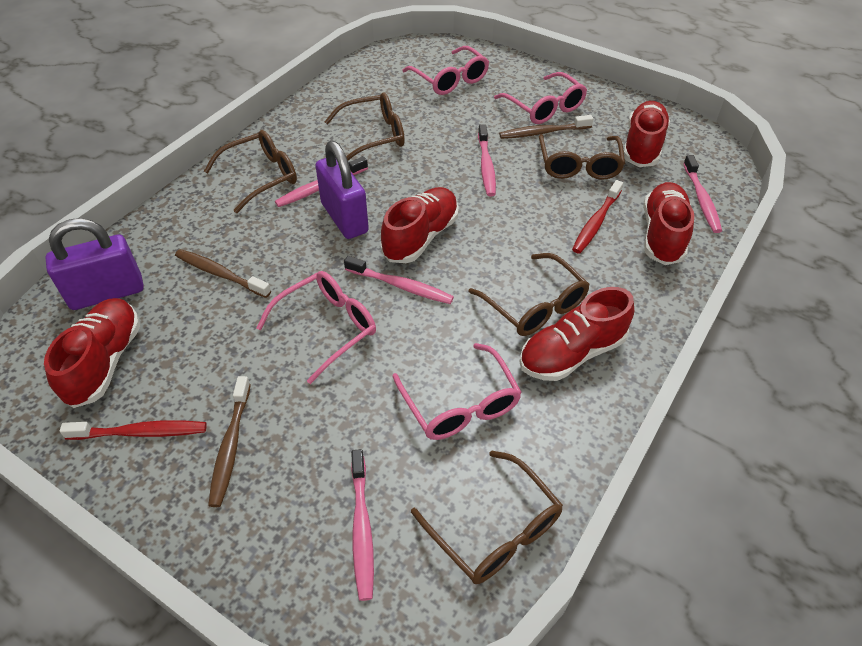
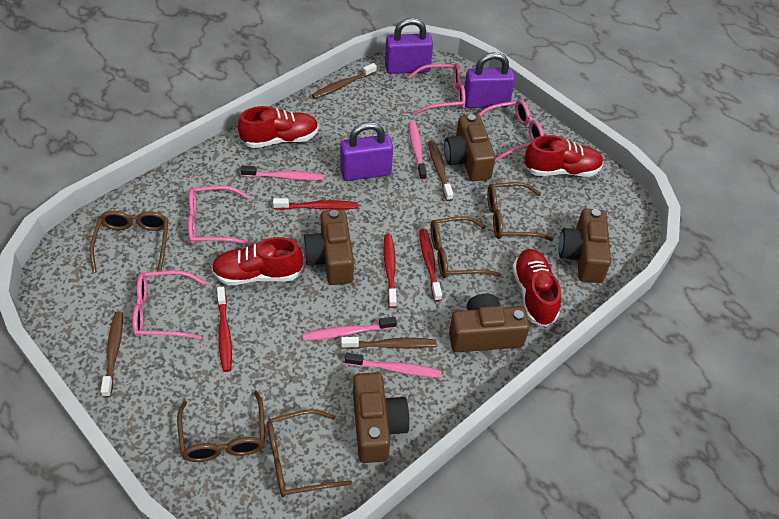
brown camera: 0 -> 5
brown toothbrush: 3 -> 4
pink toothbrush: 5 -> 4
purple padlock: 2 -> 3
red shoe: 5 -> 4
red toothbrush: 2 -> 4

